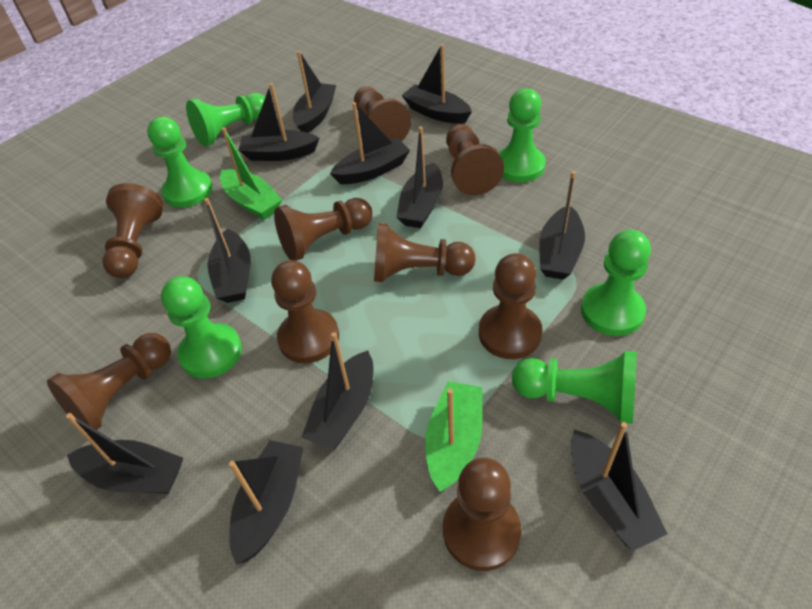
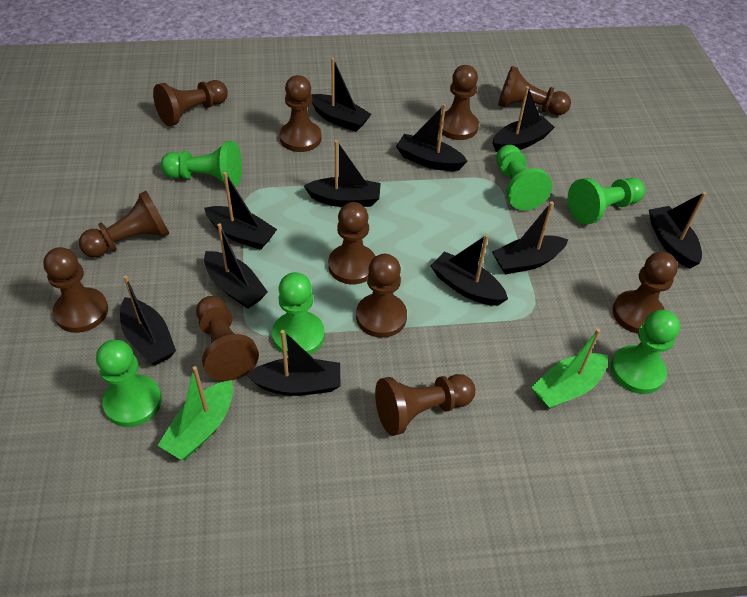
brown pawn: 9 -> 11

